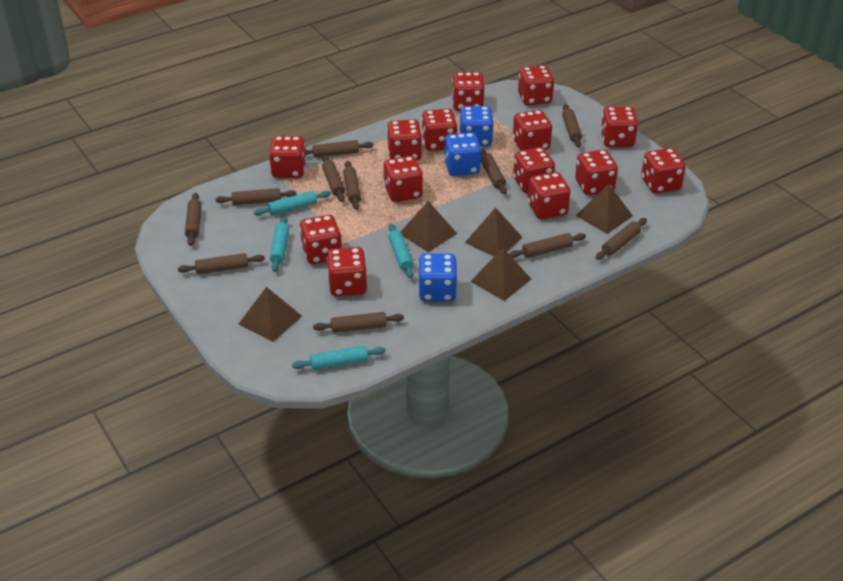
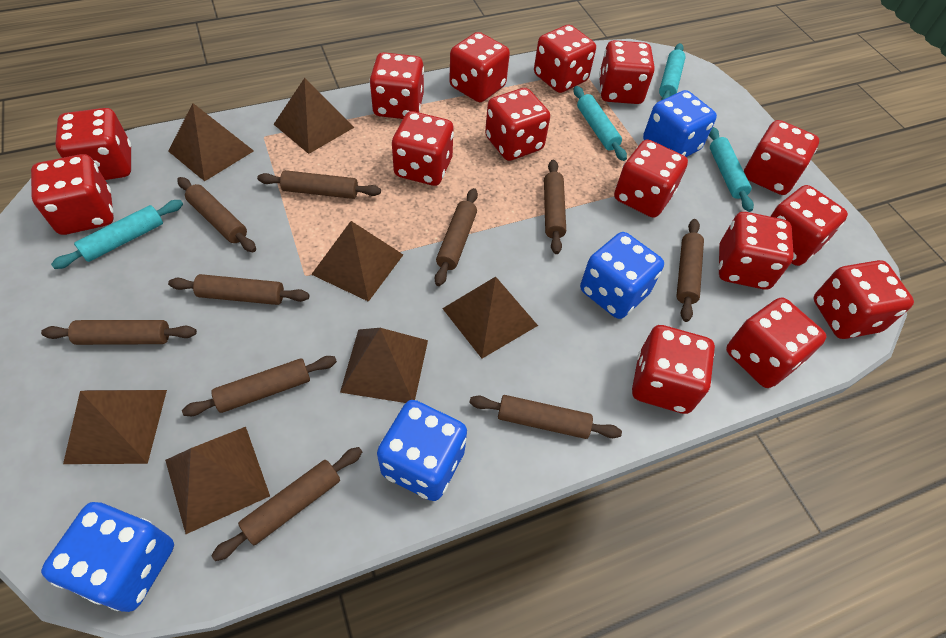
blue dice: 3 -> 4
brown pyramid: 5 -> 7
brown rolling pin: 11 -> 10
red dice: 14 -> 15

